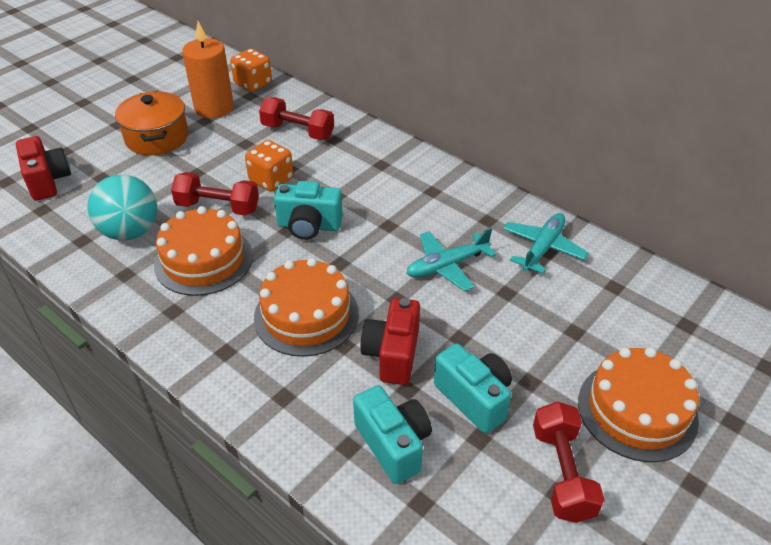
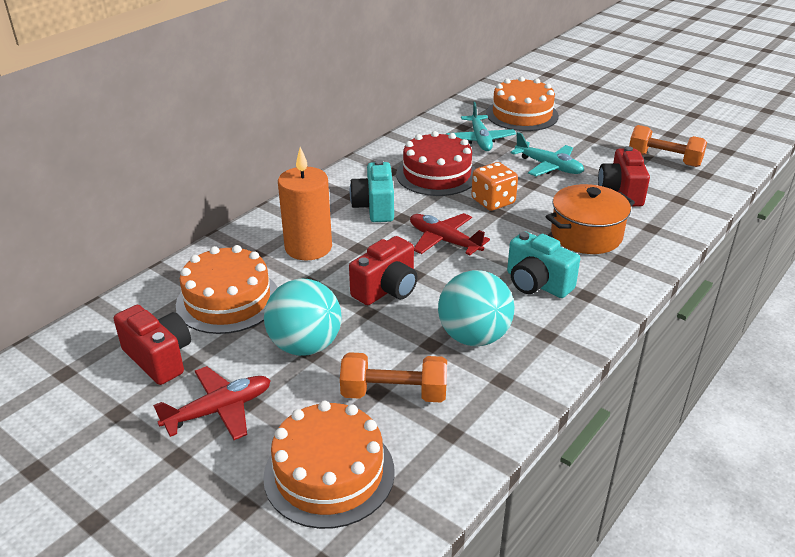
orange dice: 2 -> 1
orange dumbbell: 0 -> 2
red cake: 0 -> 1
red camera: 2 -> 3
red dumbbell: 3 -> 0
red plane: 0 -> 2
turquoise ball: 1 -> 2
turquoise camera: 3 -> 2

